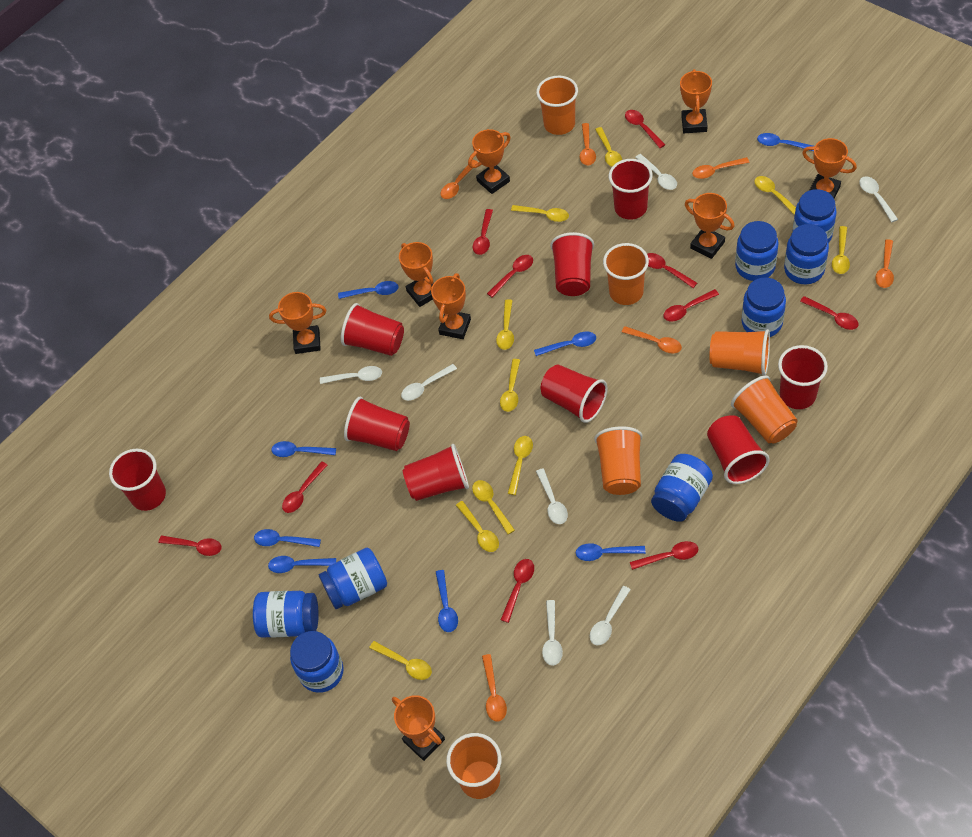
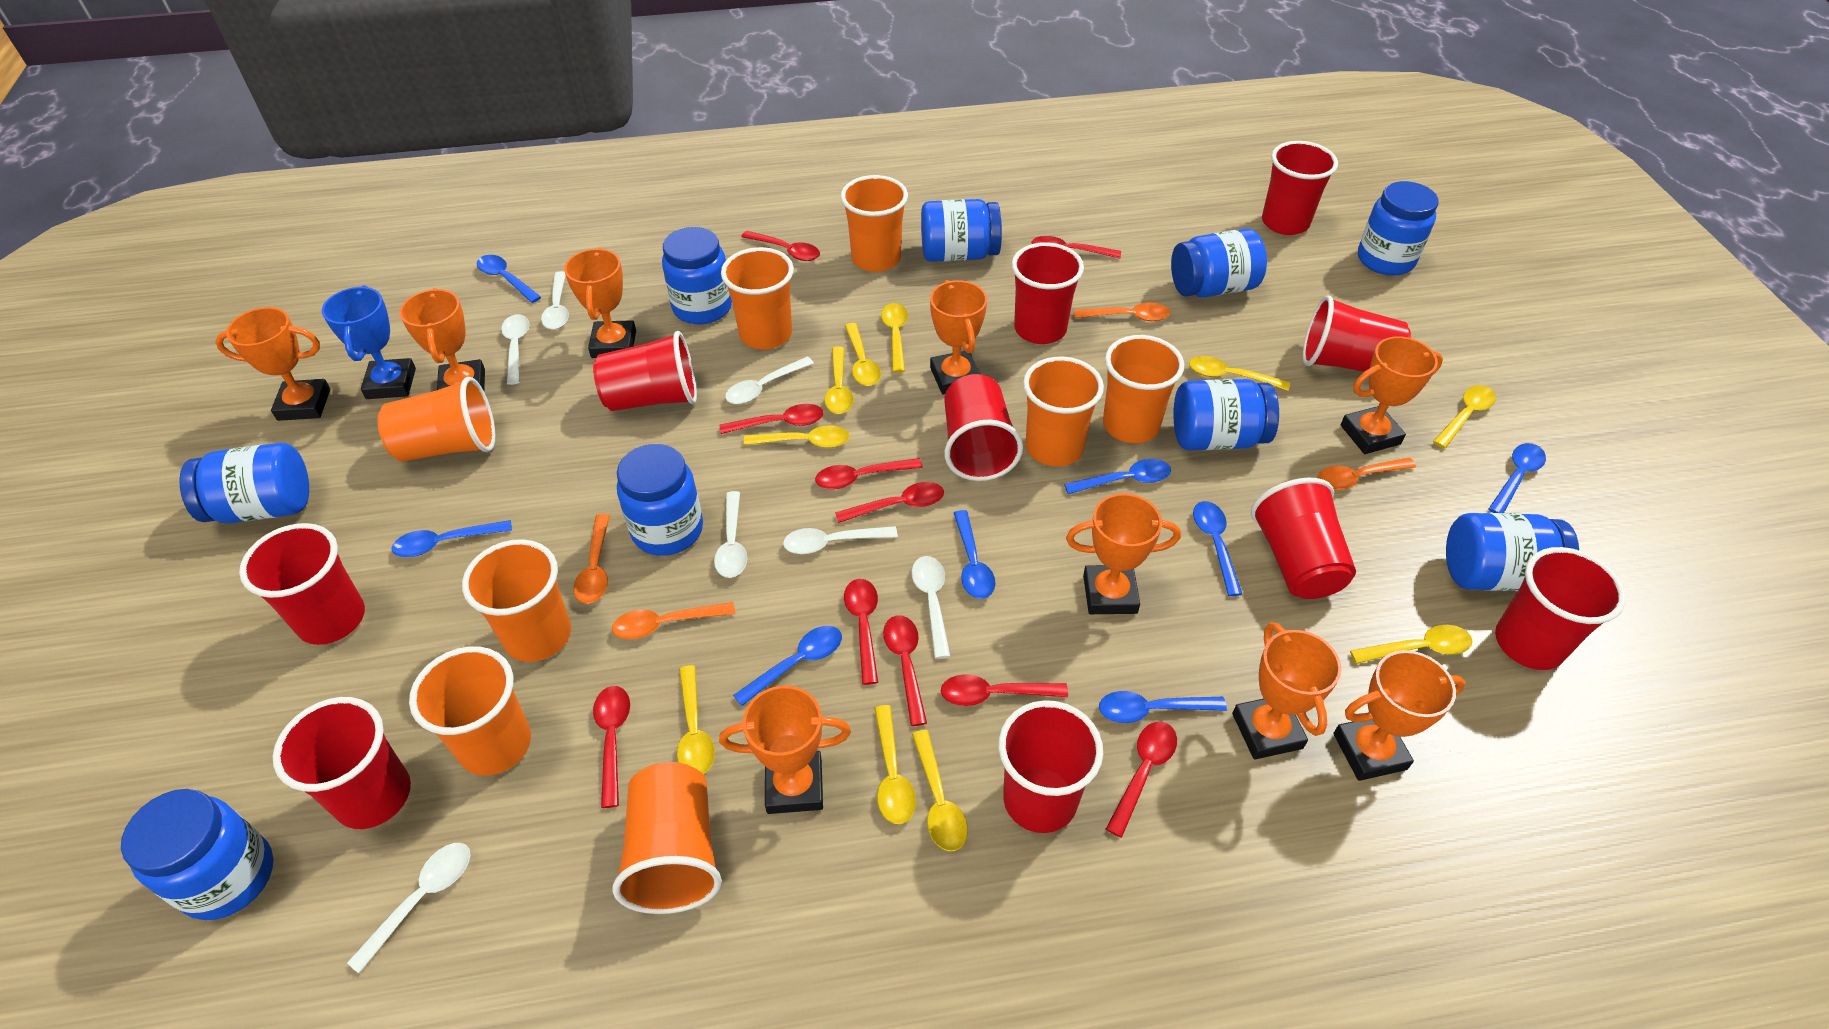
blue jar: 8 -> 9
blue trophy: 0 -> 1
orange cup: 6 -> 8
orange spoon: 6 -> 4
orange trophy: 8 -> 9
red cup: 9 -> 10

